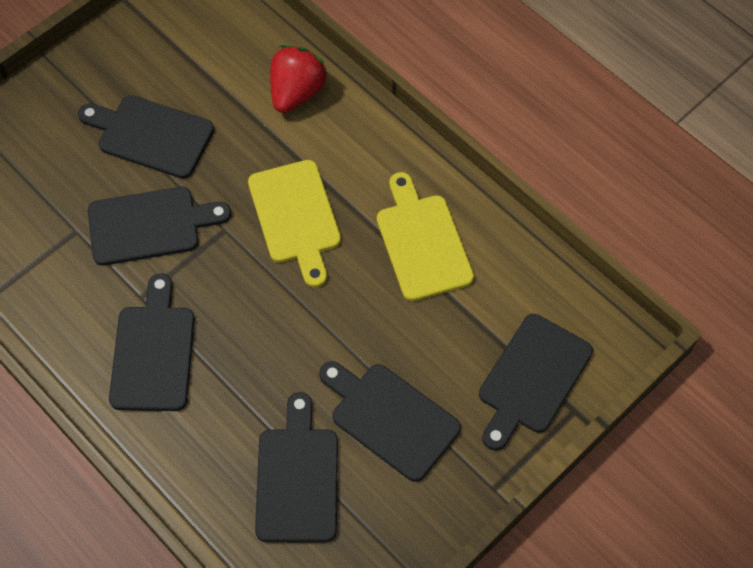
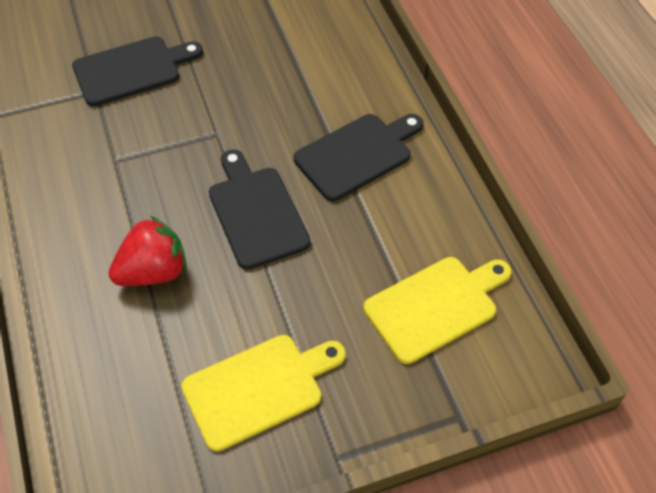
black cutting board: 6 -> 3

